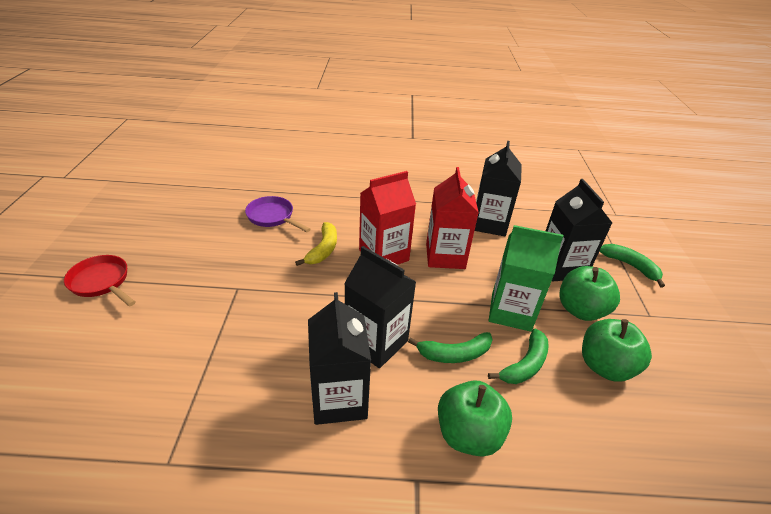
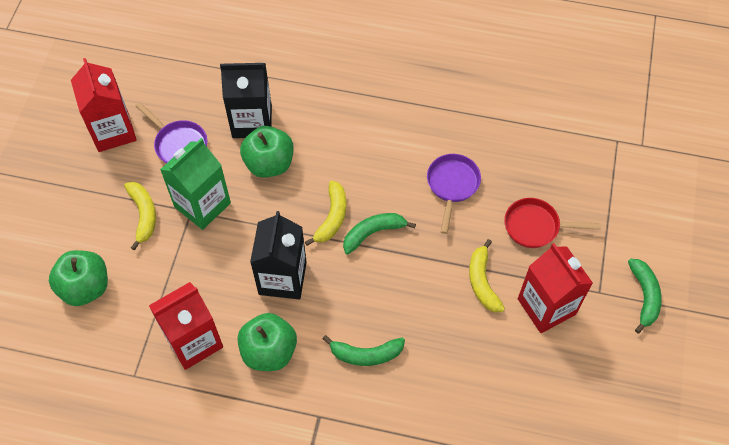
black carton: 4 -> 2
purple pan: 1 -> 2
red carton: 2 -> 3
yellow banana: 1 -> 3

